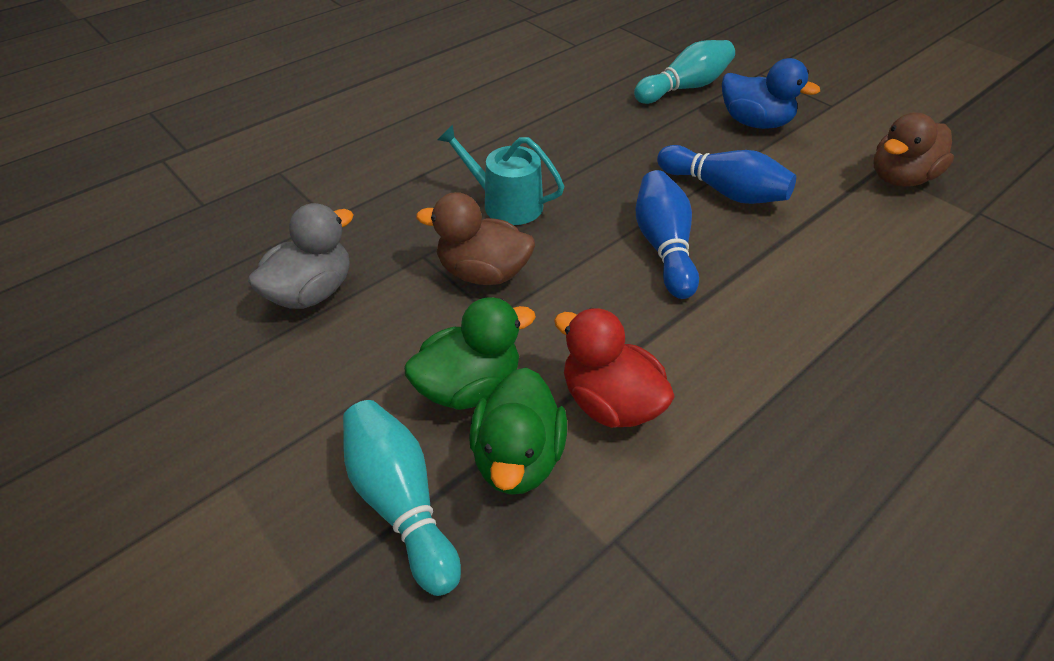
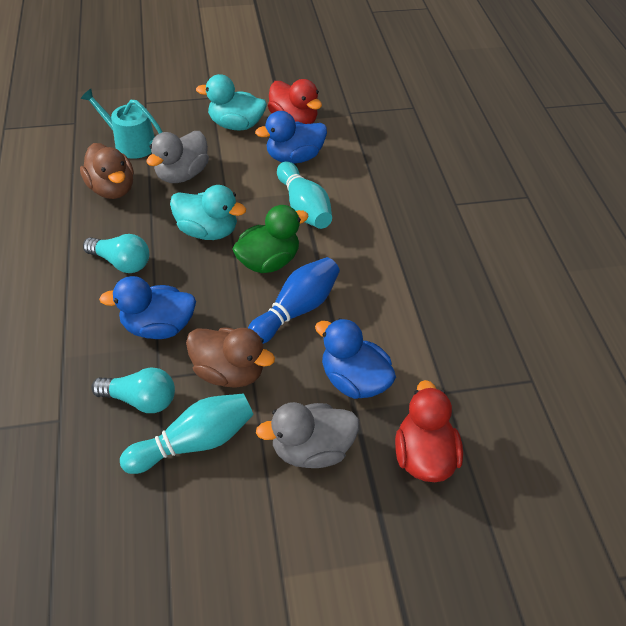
blue bowling pin: 2 -> 1
blue duck: 1 -> 3
green duck: 2 -> 1
grey duck: 1 -> 2
red duck: 1 -> 2
turquoise duck: 0 -> 2
turquoise light bulb: 0 -> 2

